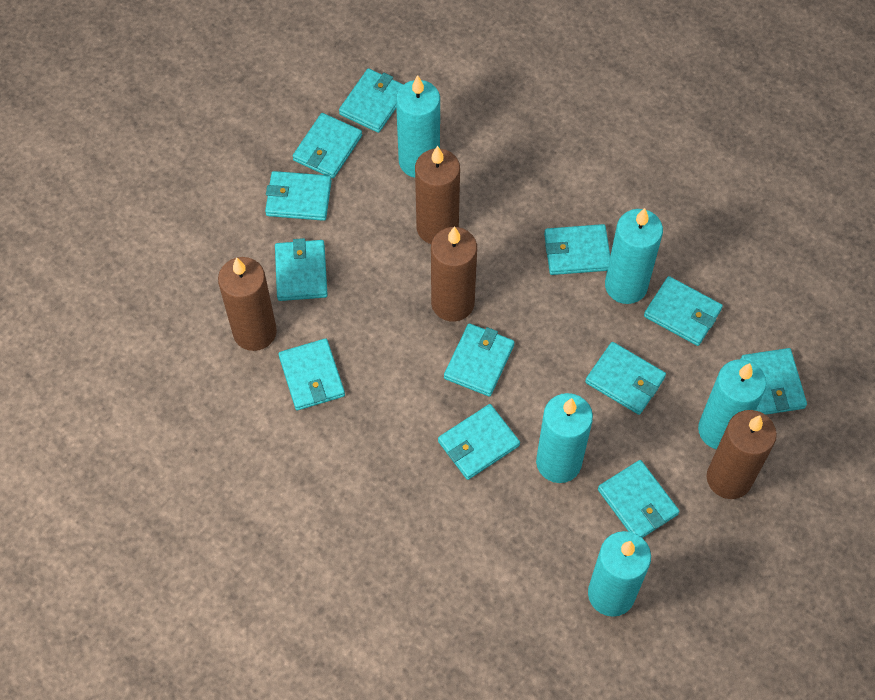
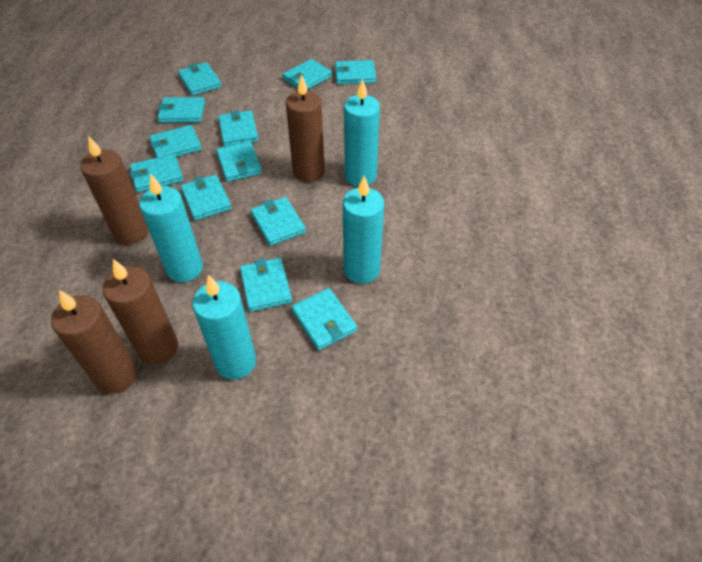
turquoise candle: 5 -> 4

